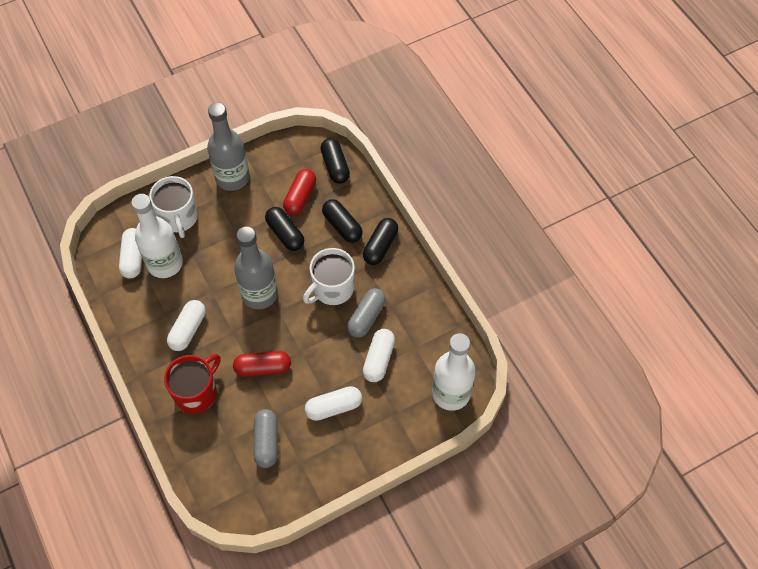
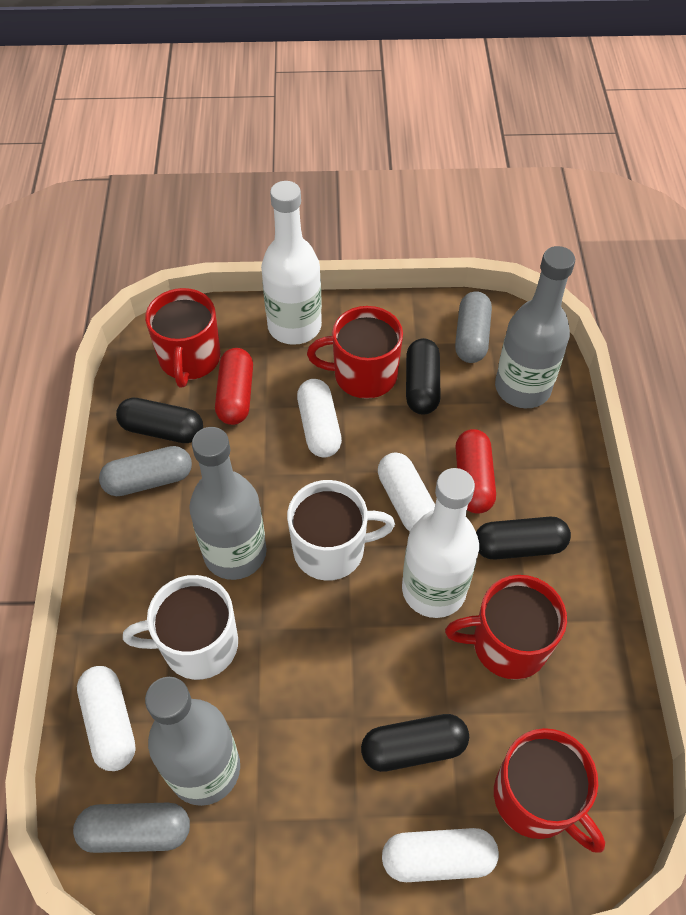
grey bottle: 2 -> 3
grey capsule: 2 -> 3
red mug: 1 -> 4

